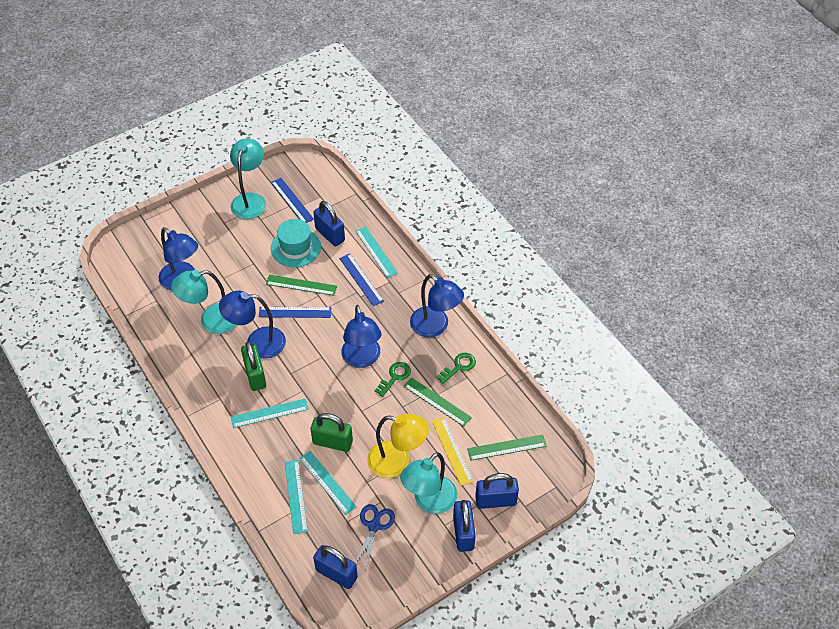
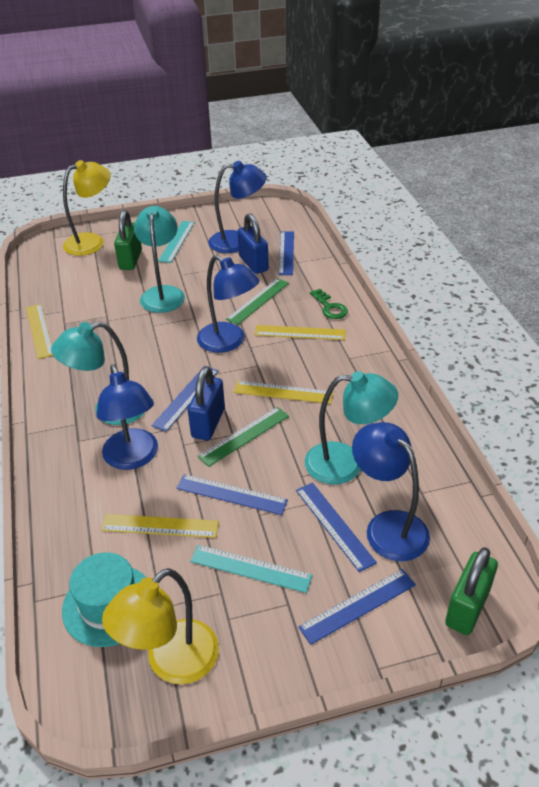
blue padlock: 4 -> 2
blue ruler: 3 -> 5
blue scissors: 1 -> 0
green key: 2 -> 1
green ruler: 3 -> 2
turquoise ruler: 4 -> 2
yellow lamp: 1 -> 2
yellow ruler: 1 -> 4

